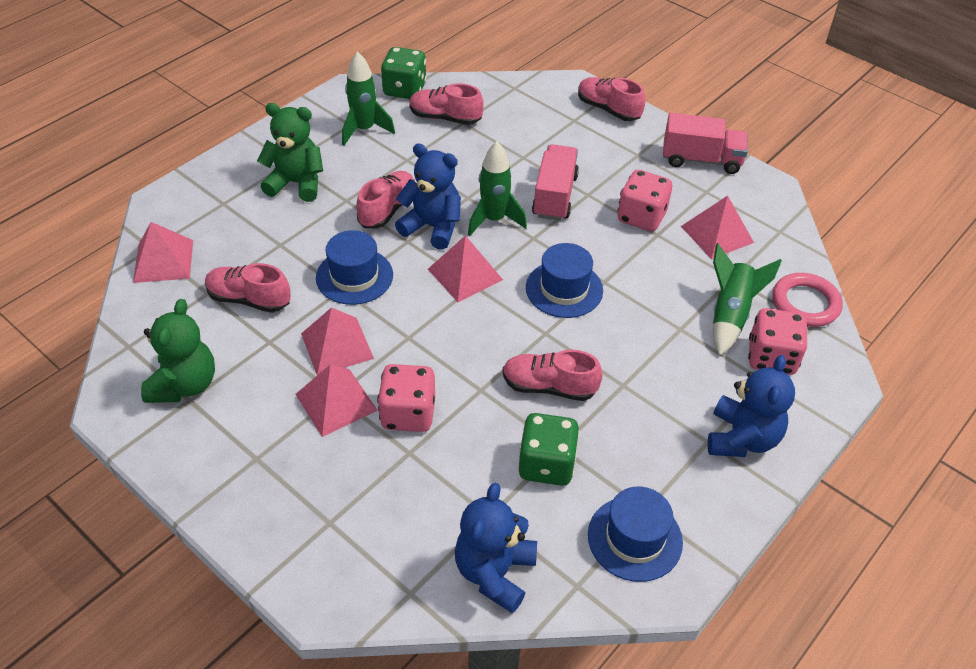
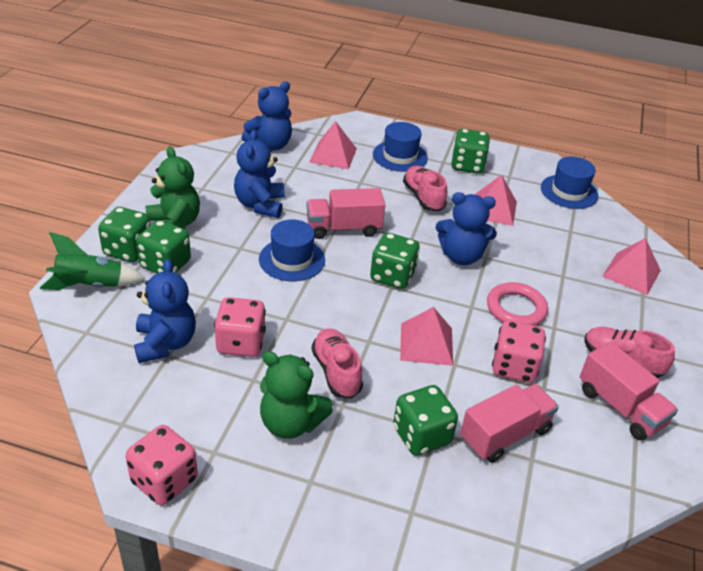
blue teddy bear: 3 -> 4
green dice: 2 -> 5
green rocket: 3 -> 1
pink pyramid: 5 -> 4
pink shoe: 5 -> 3
pink truck: 2 -> 3

